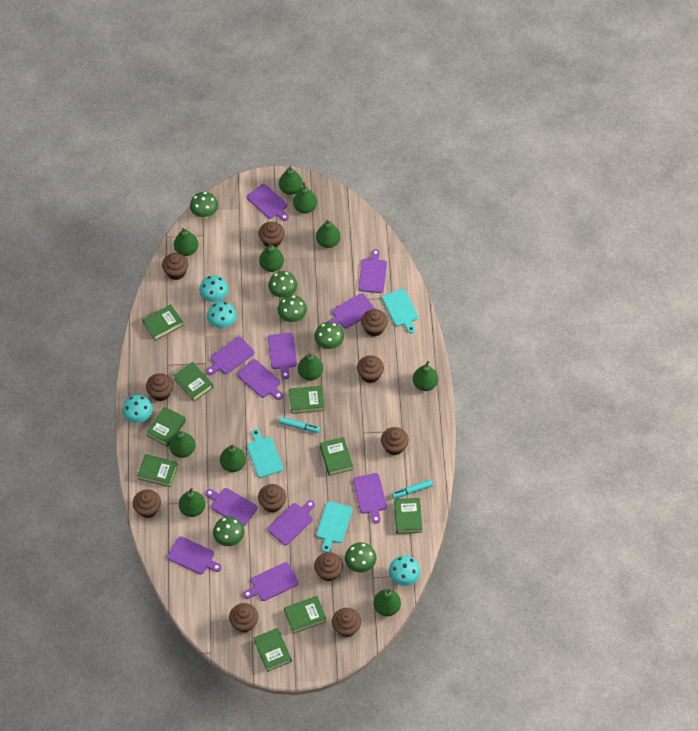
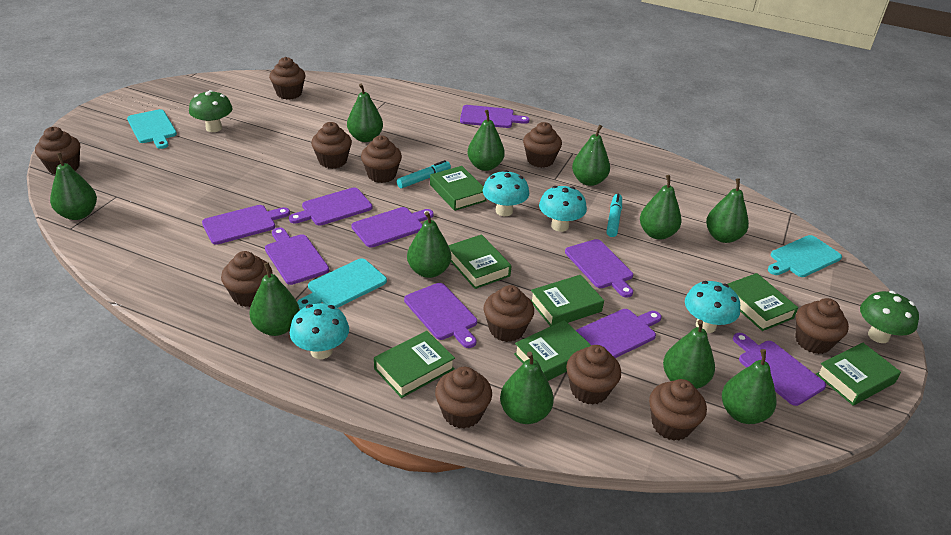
green book: 9 -> 7
green mushroom: 6 -> 2
purple cutting board: 11 -> 9

